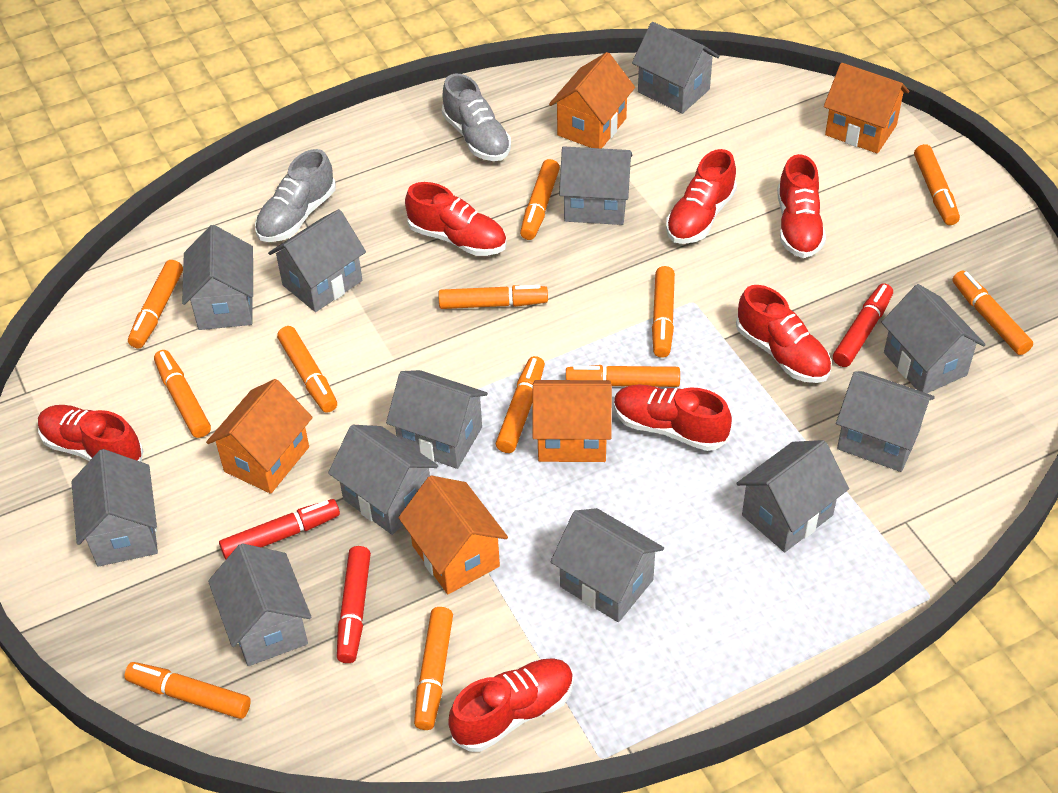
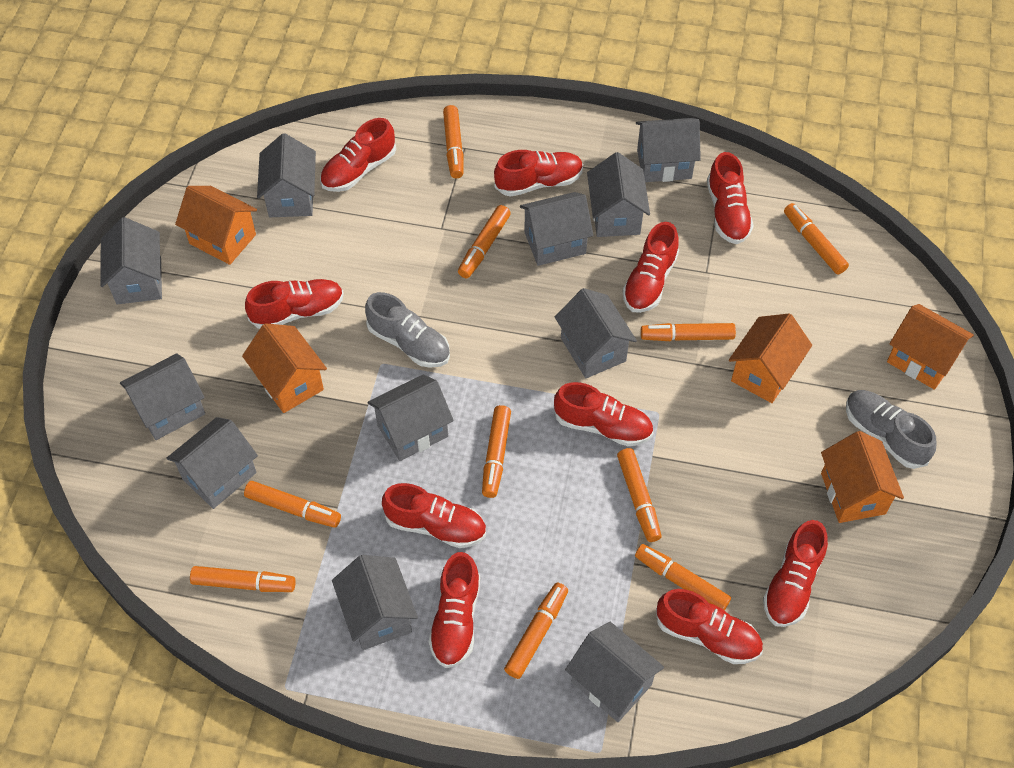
grey house: 12 -> 11
orange marker: 12 -> 10
red marker: 3 -> 0
red shoe: 7 -> 10

